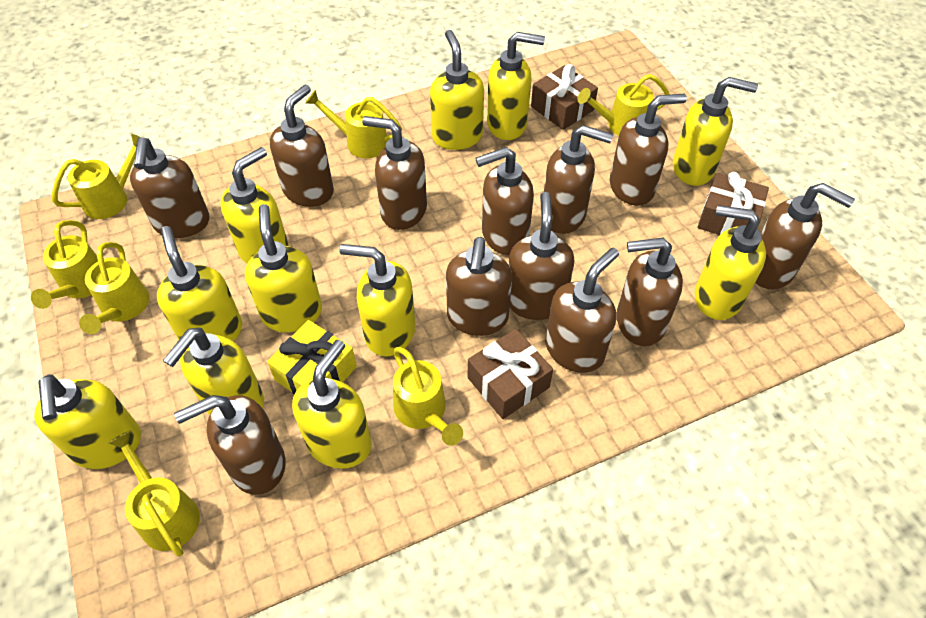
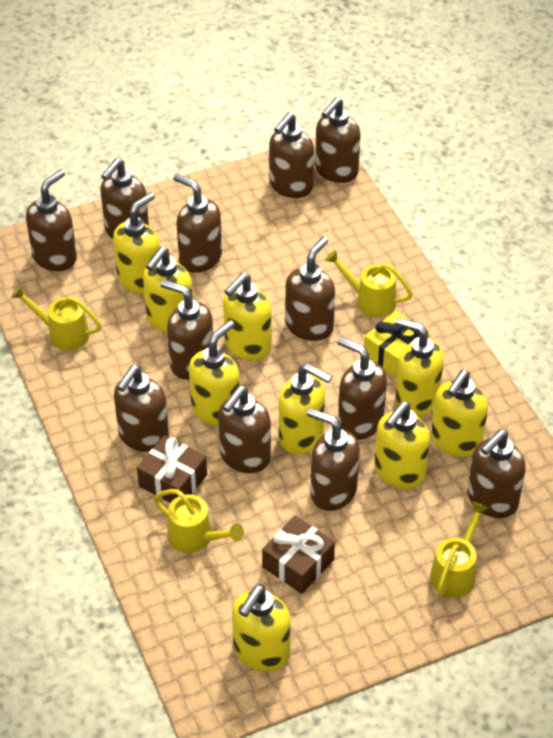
brown gift: 3 -> 2
yellow soap dispenser: 11 -> 9
yellow watering can: 7 -> 4

